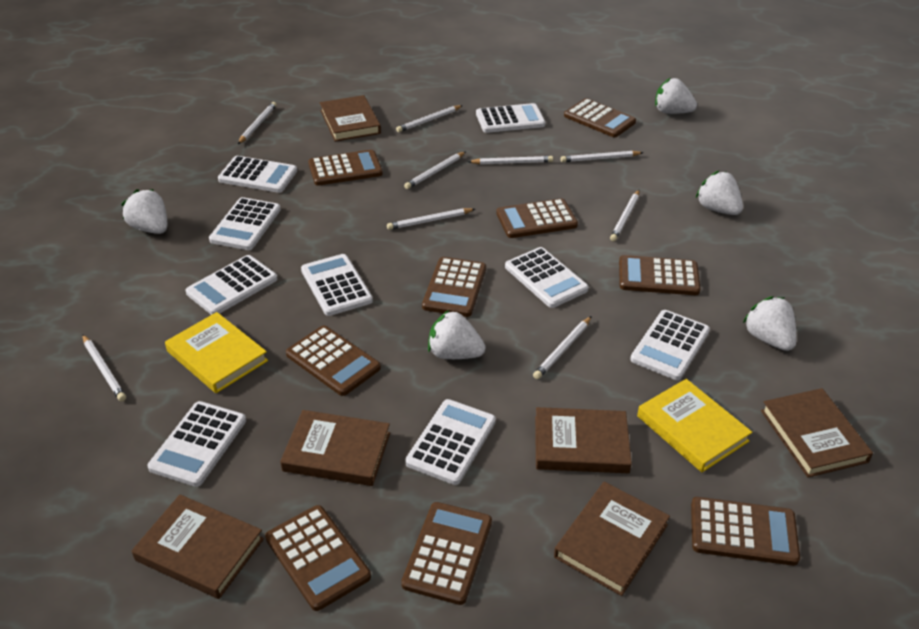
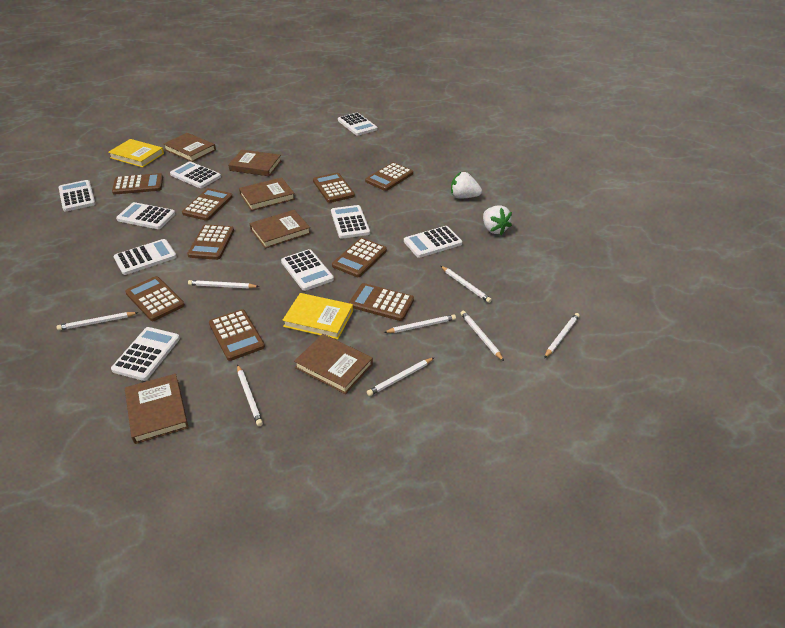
white pencil: 9 -> 8
white strawberry: 5 -> 2

